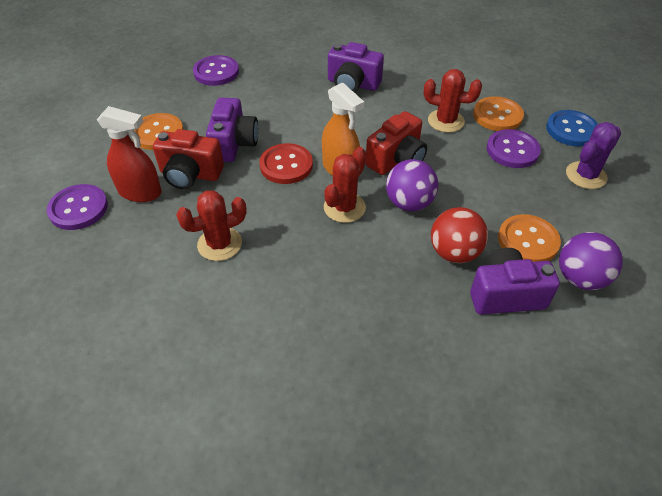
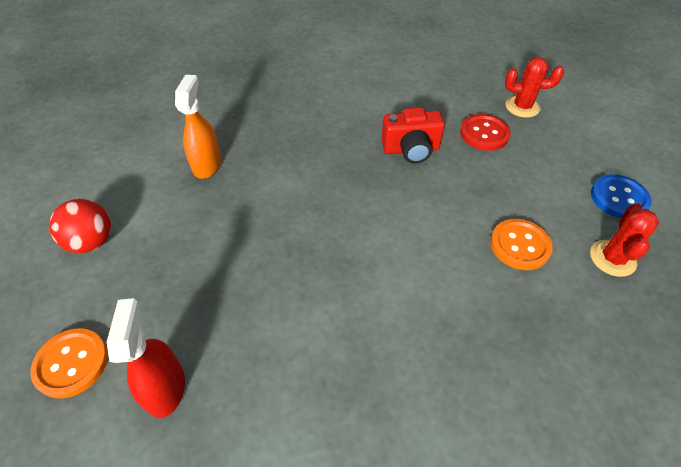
orange button: 3 -> 2
purple ball: 2 -> 0
purple button: 3 -> 0
purple cactus: 1 -> 0
purple camera: 3 -> 0
red cactus: 3 -> 2
red camera: 2 -> 1

